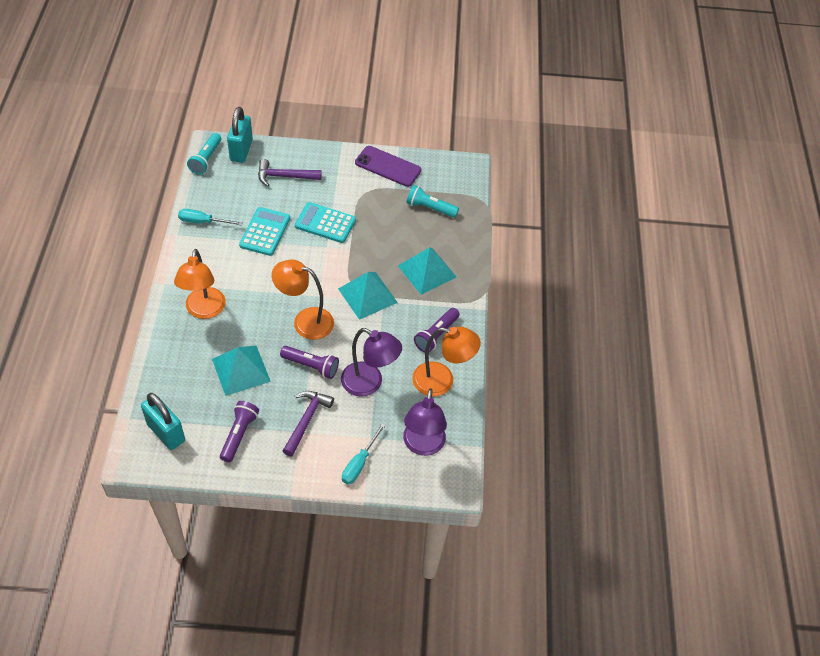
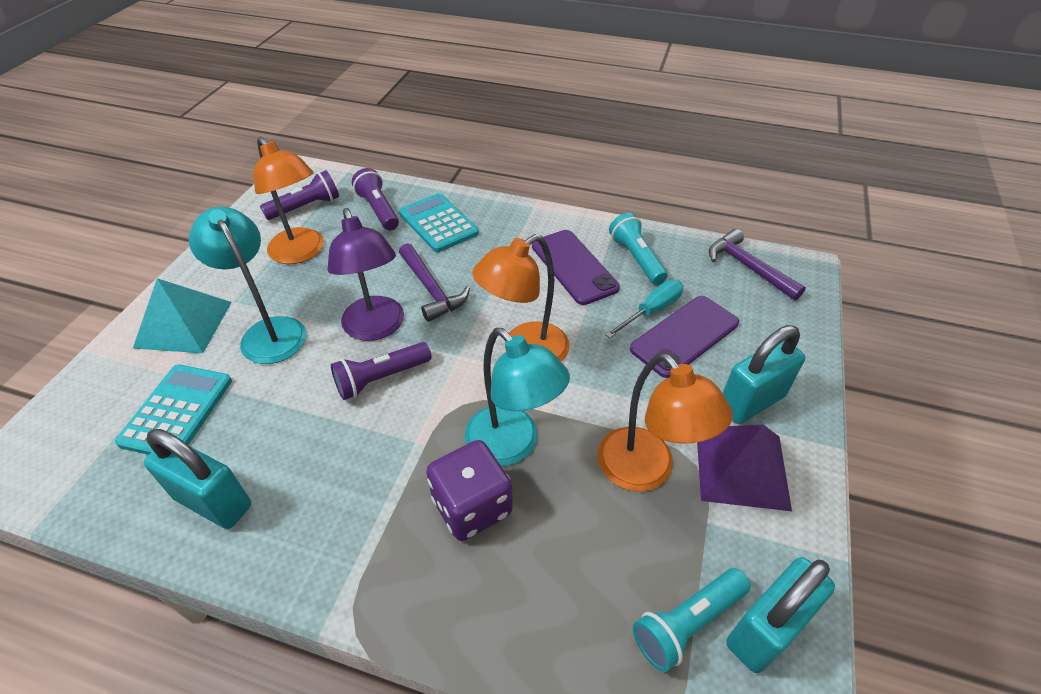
purple dice: 0 -> 1
purple lamp: 2 -> 1
purple phone: 1 -> 2
purple pyramid: 0 -> 1
turquoise lamp: 0 -> 2
turquoise padlock: 2 -> 3
turquoise pyramid: 3 -> 1
turquoise screwdriver: 2 -> 1

